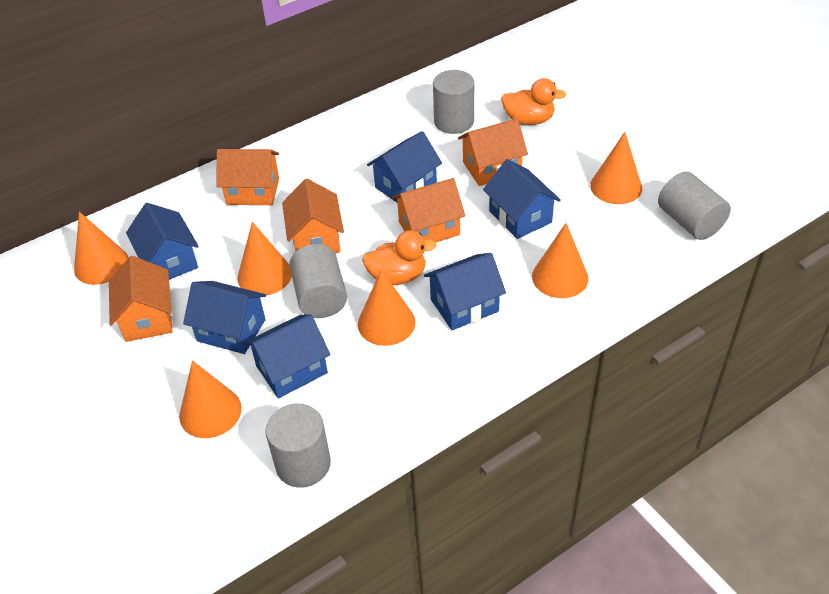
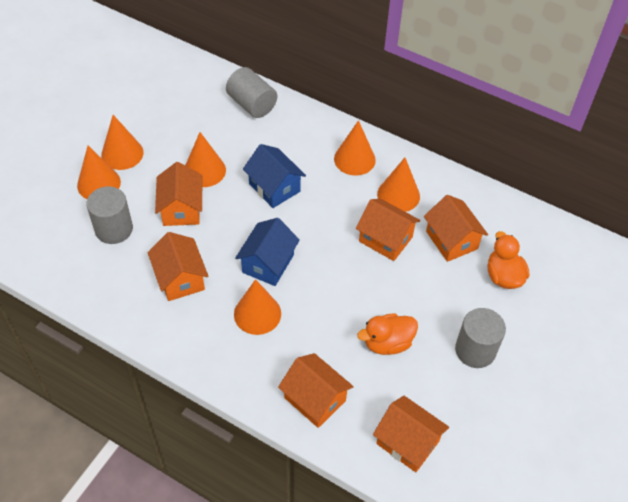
blue house: 6 -> 2
grey cylinder: 4 -> 3
orange house: 5 -> 6

